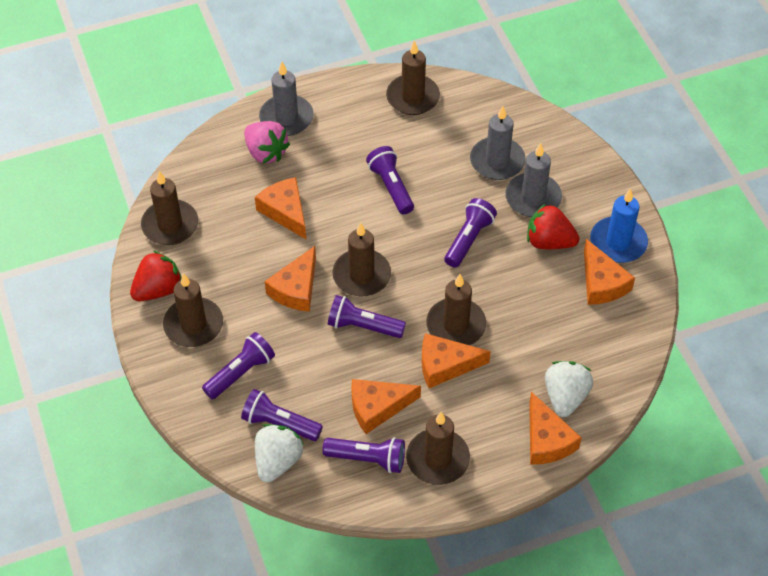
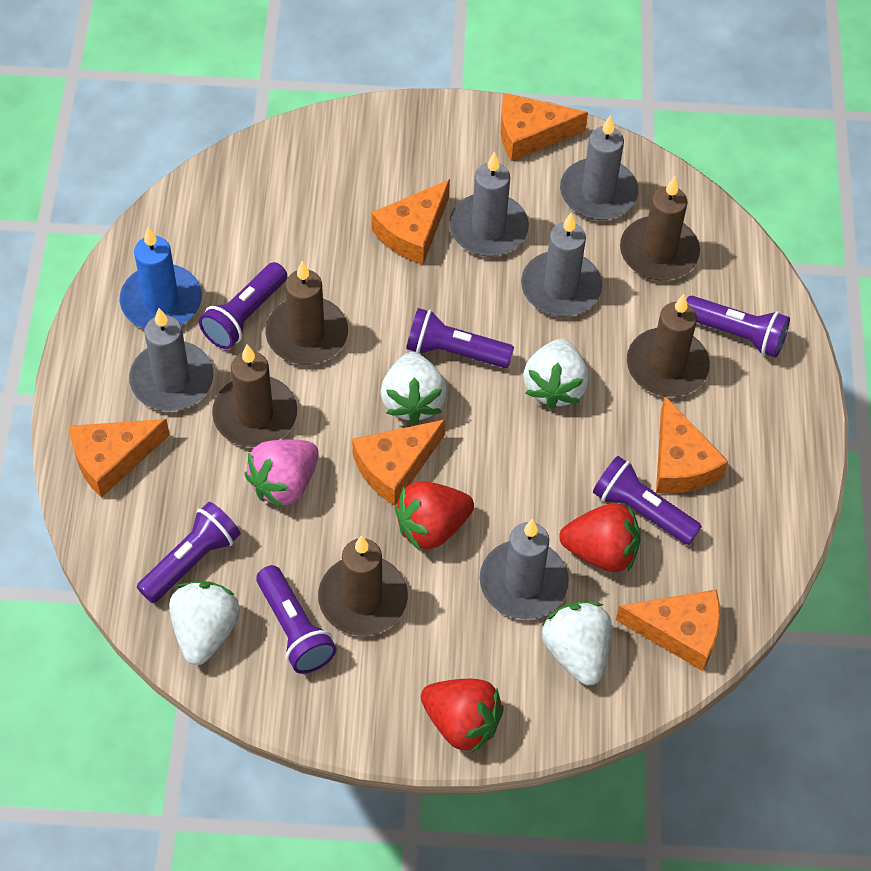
brown candle: 6 -> 5
grey candle: 3 -> 5
red strawberry: 2 -> 3
white strawberry: 2 -> 4

